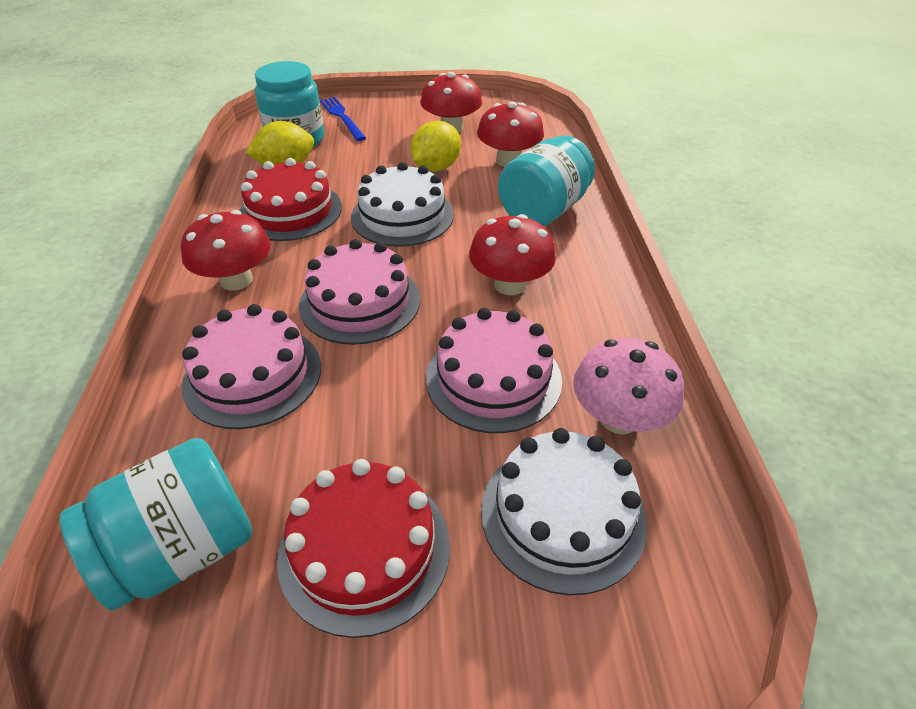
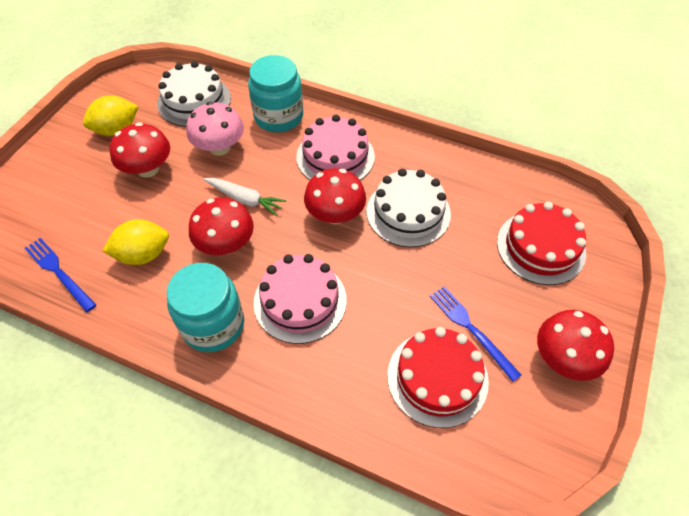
blue fork: 1 -> 2
pink cake: 3 -> 2
turquoise jar: 3 -> 2
white carrot: 0 -> 1

